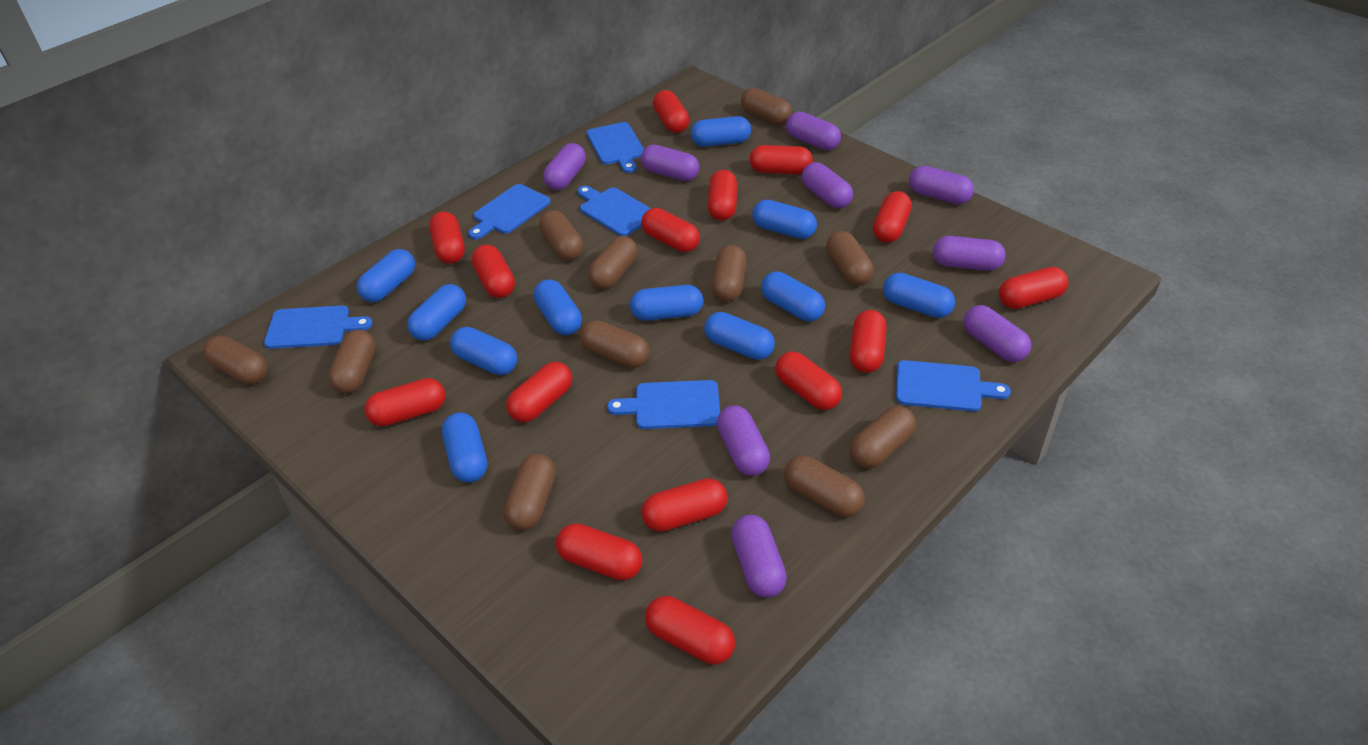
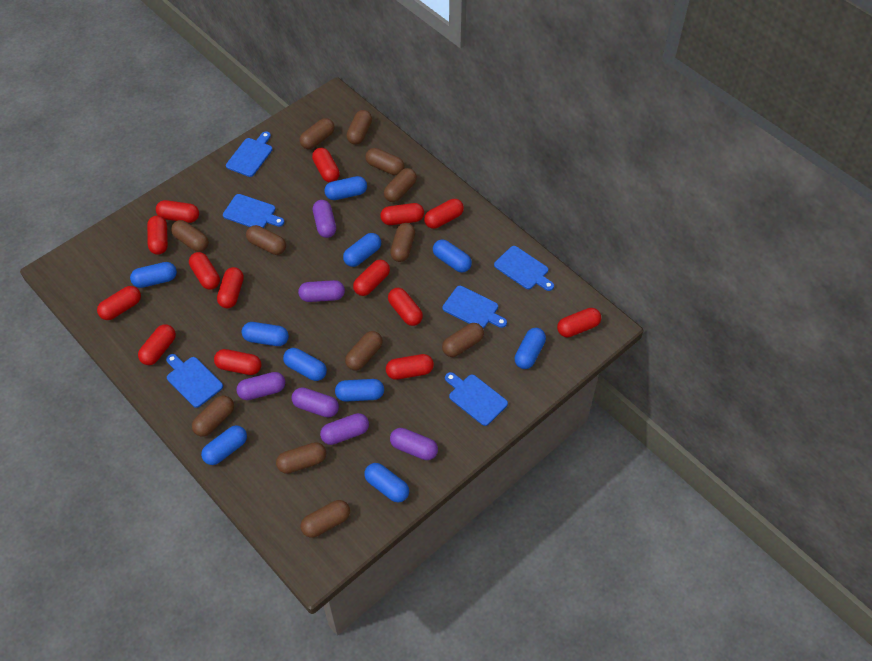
blue capsule: 11 -> 10
brown capsule: 11 -> 12
purple capsule: 9 -> 6
red capsule: 15 -> 14

